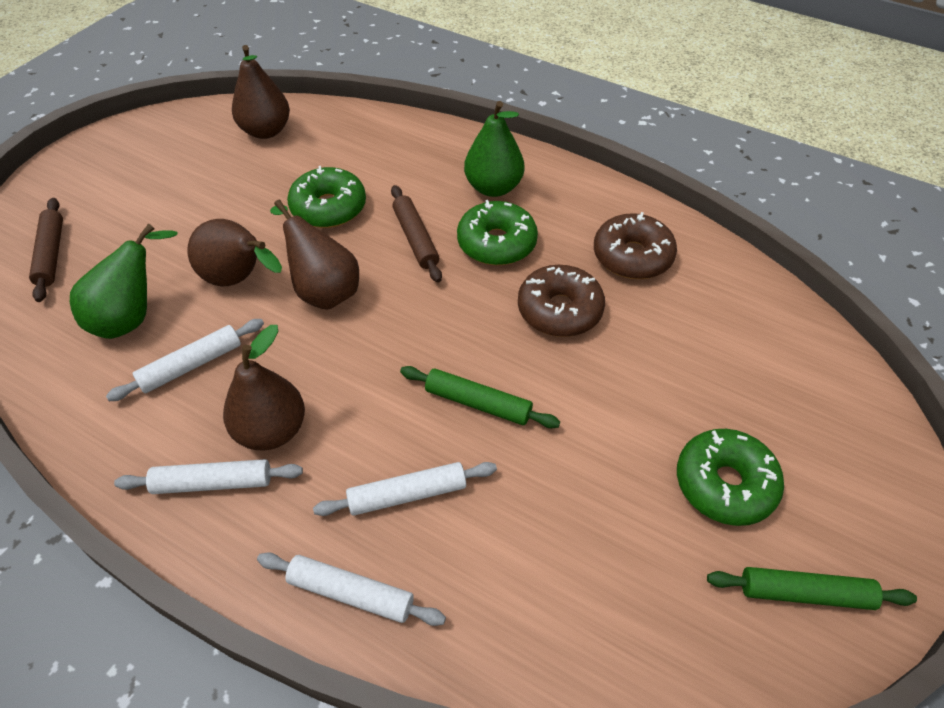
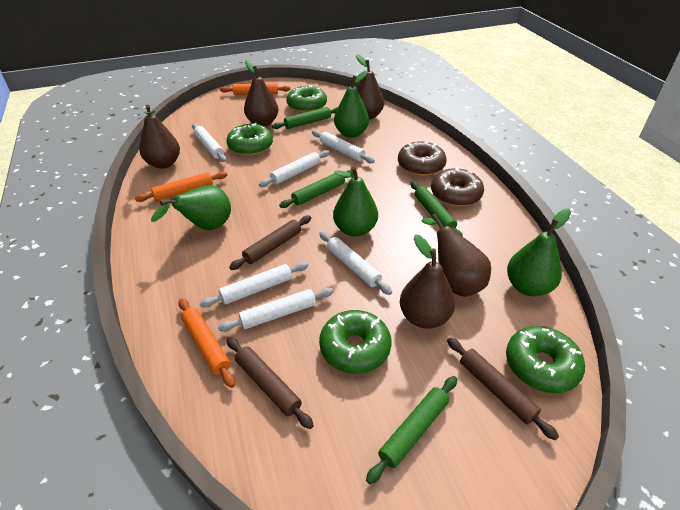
brown pear: 4 -> 5
brown rolling pin: 2 -> 3
green donut: 3 -> 4
green pear: 2 -> 4
green rolling pin: 2 -> 4
orange rolling pin: 0 -> 3
white rolling pin: 4 -> 6

